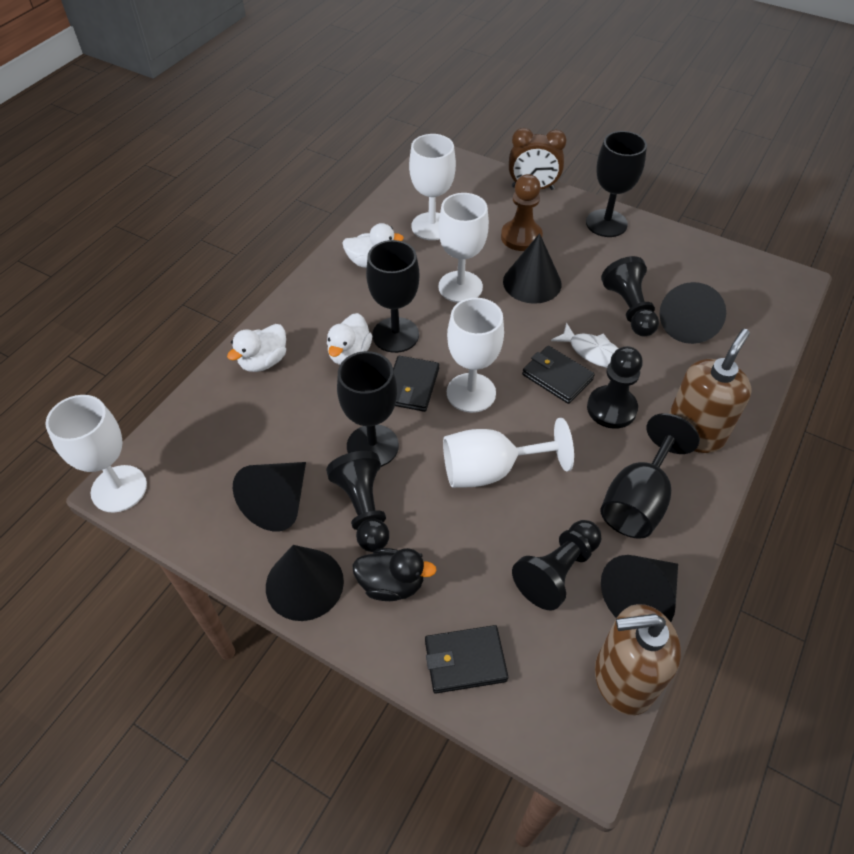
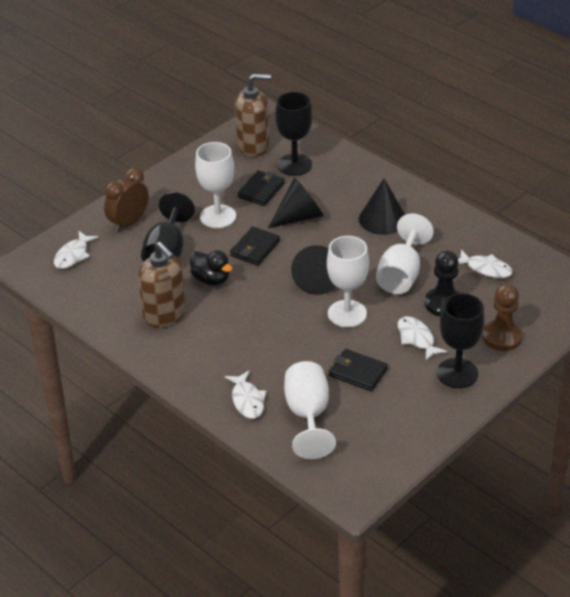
black cone: 5 -> 3
black goblet: 4 -> 3
black pawn: 4 -> 1
white duck: 3 -> 0
white fish: 1 -> 4
white goblet: 5 -> 4

